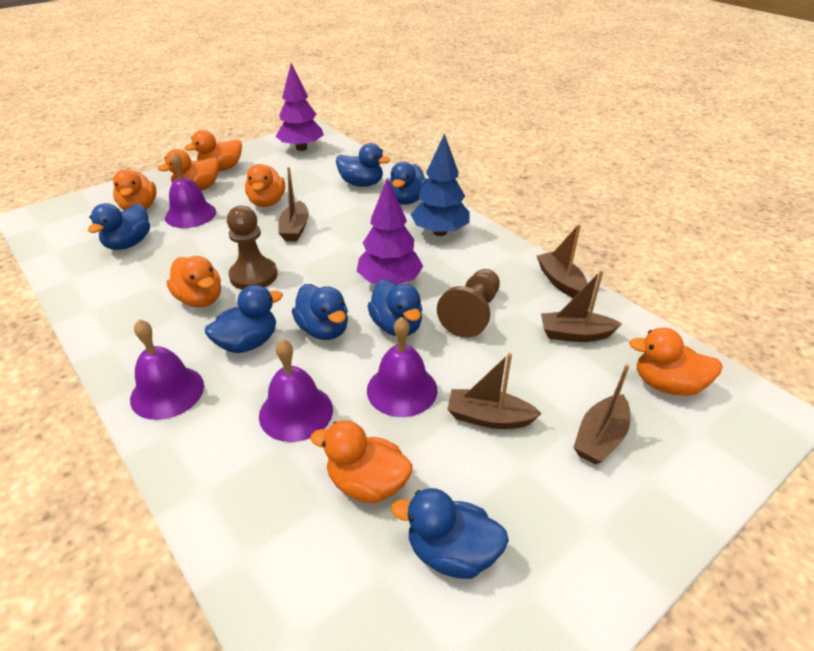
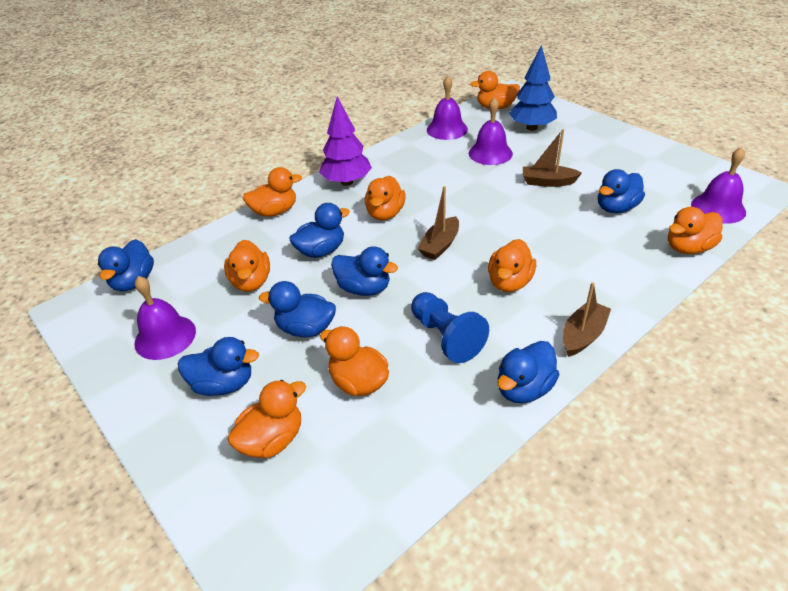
blue pawn: 0 -> 1
brown boat: 5 -> 3
brown pawn: 2 -> 0
orange duck: 7 -> 8
purple tree: 2 -> 1

